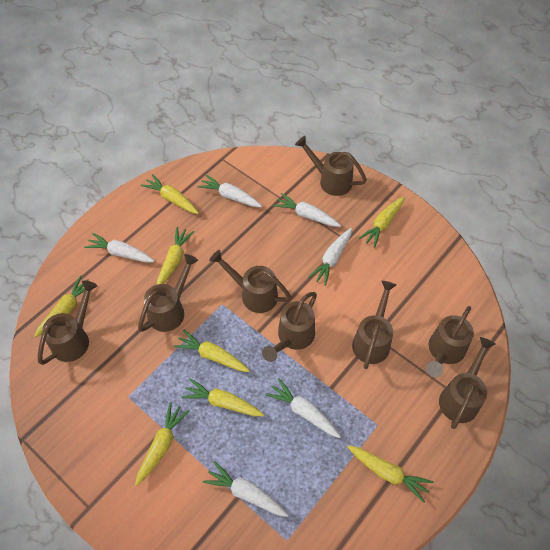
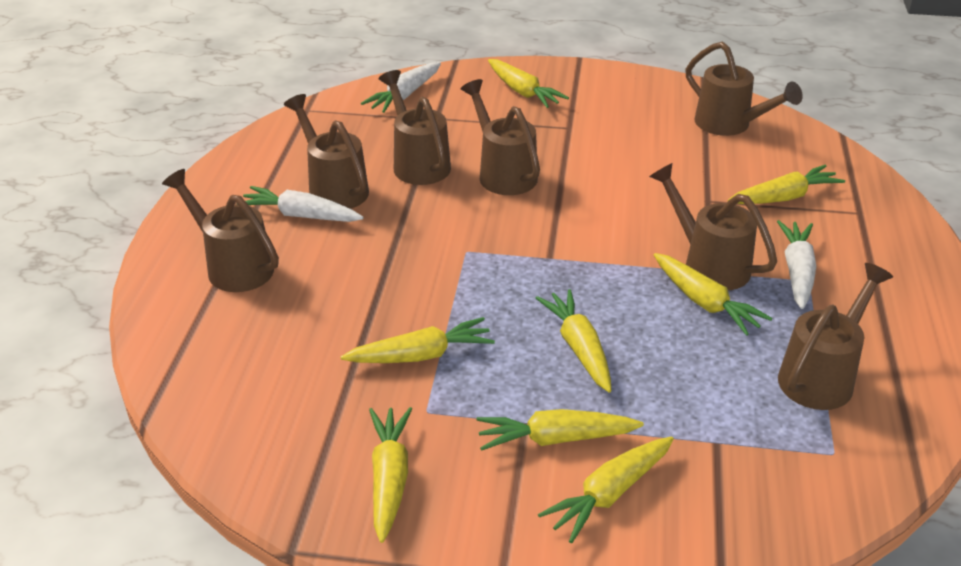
brown watering can: 8 -> 7
white carrot: 6 -> 3

